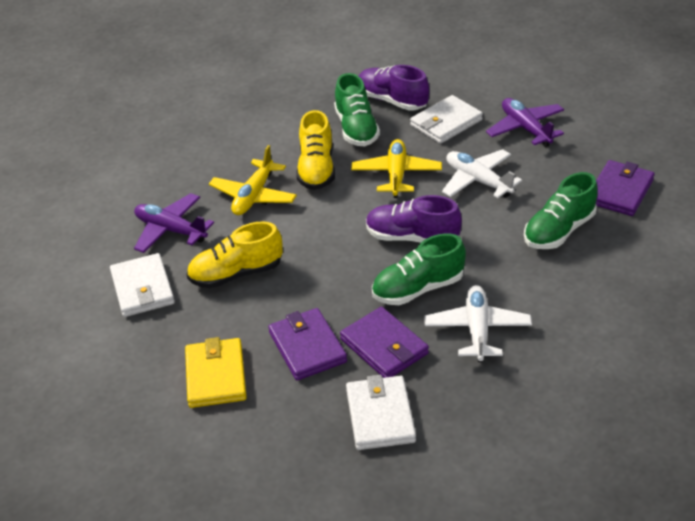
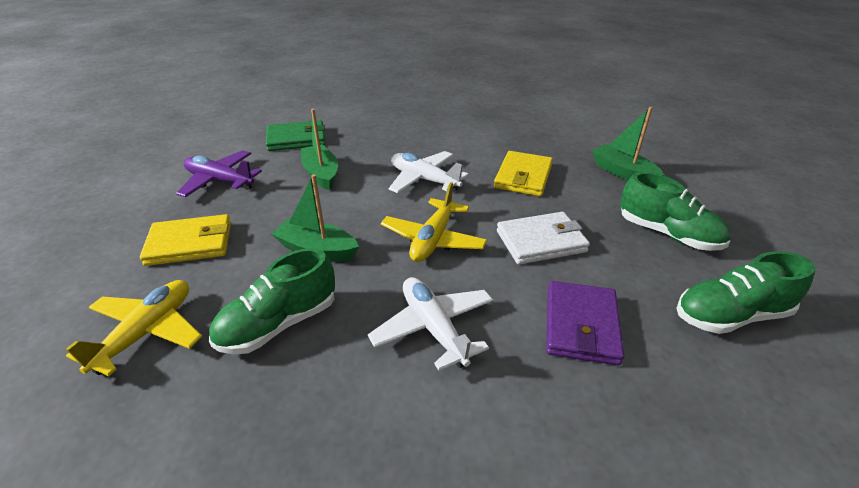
green boat: 0 -> 3
green wallet: 0 -> 1
purple plane: 2 -> 1
purple shoe: 2 -> 0
purple wallet: 3 -> 1
white wallet: 3 -> 1
yellow shoe: 2 -> 0
yellow wallet: 1 -> 2

